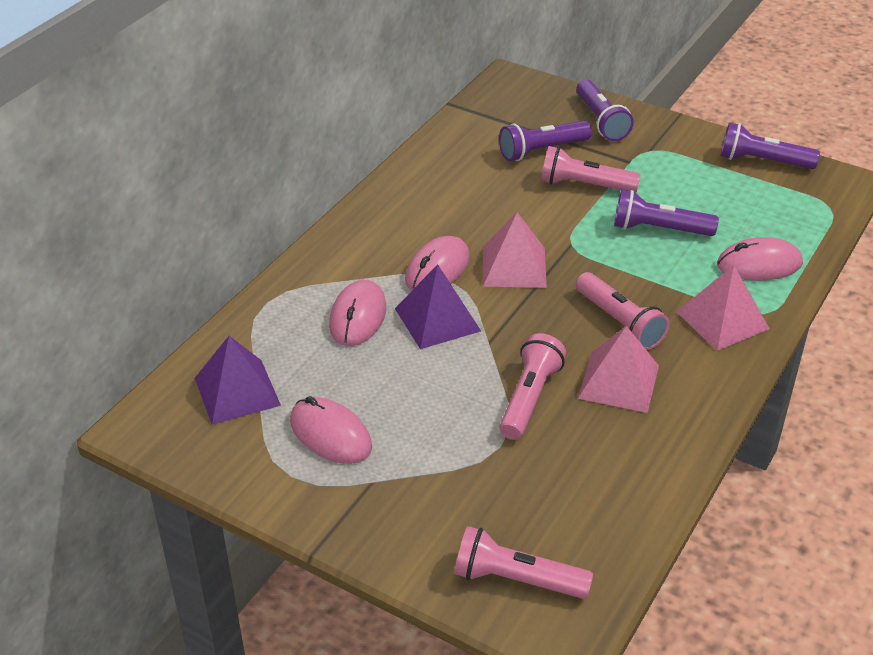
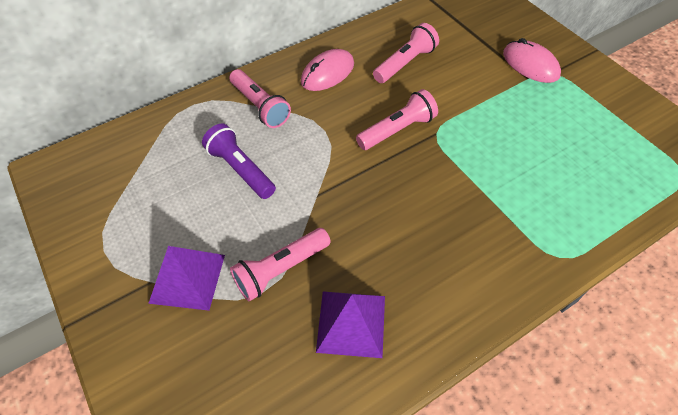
pink mouse: 4 -> 2
pink pyramid: 3 -> 0
purple flashlight: 4 -> 1

